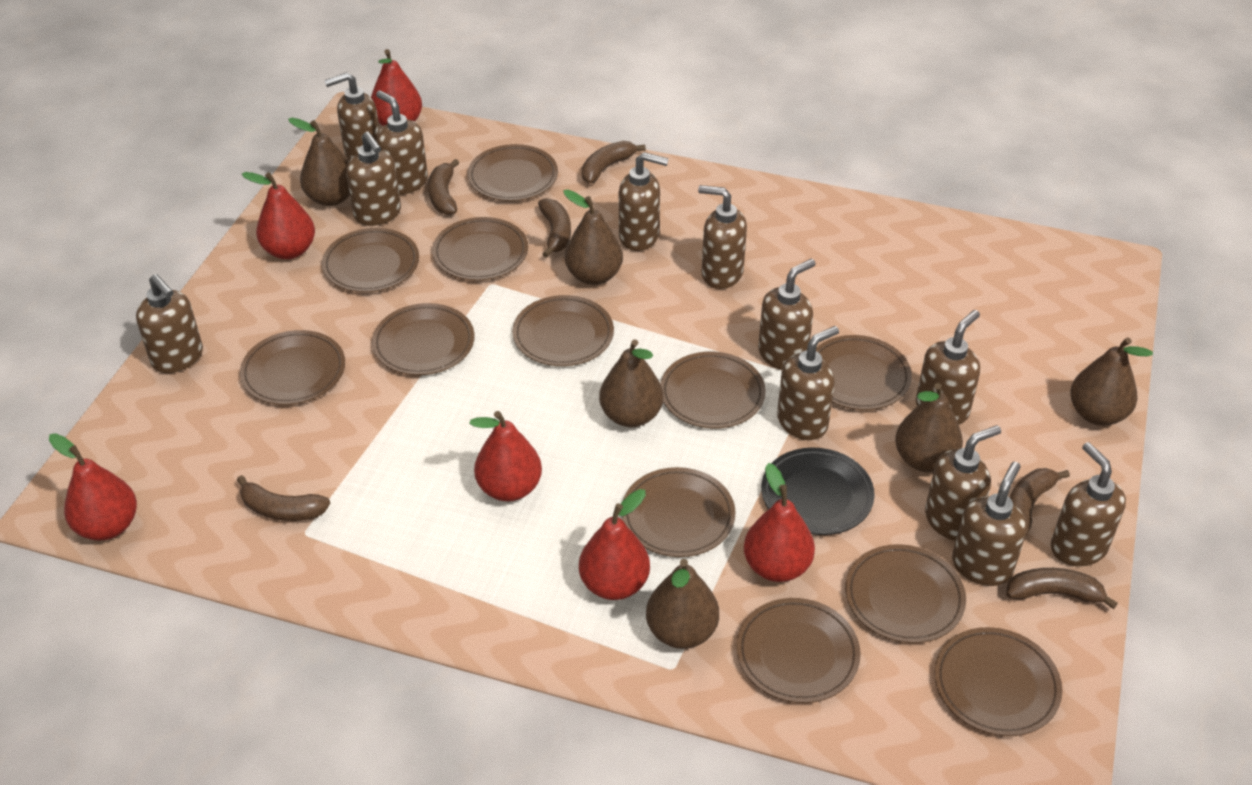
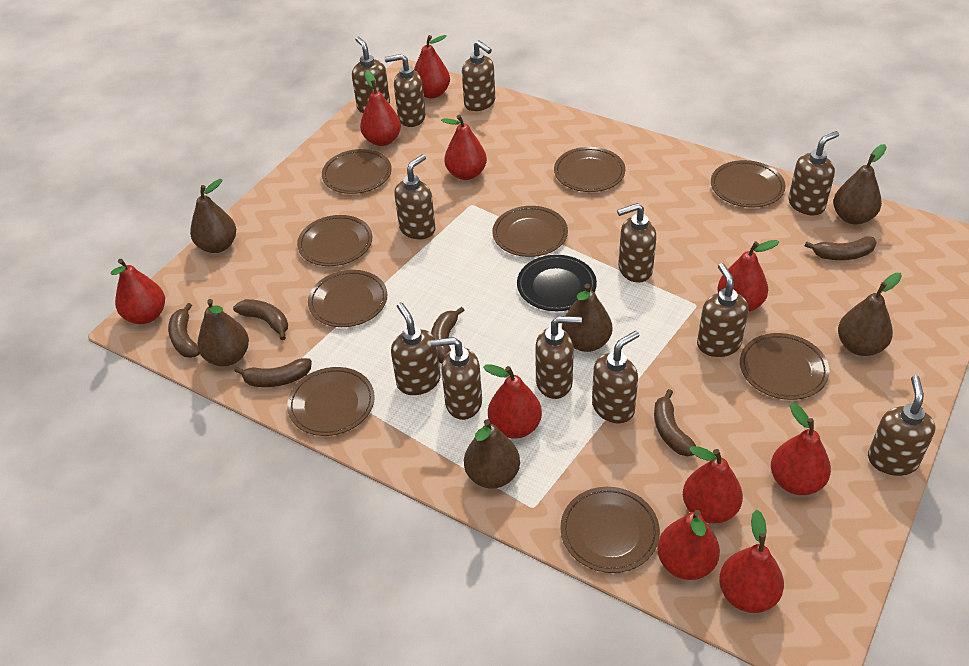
brown plate: 12 -> 9
red pear: 6 -> 10

